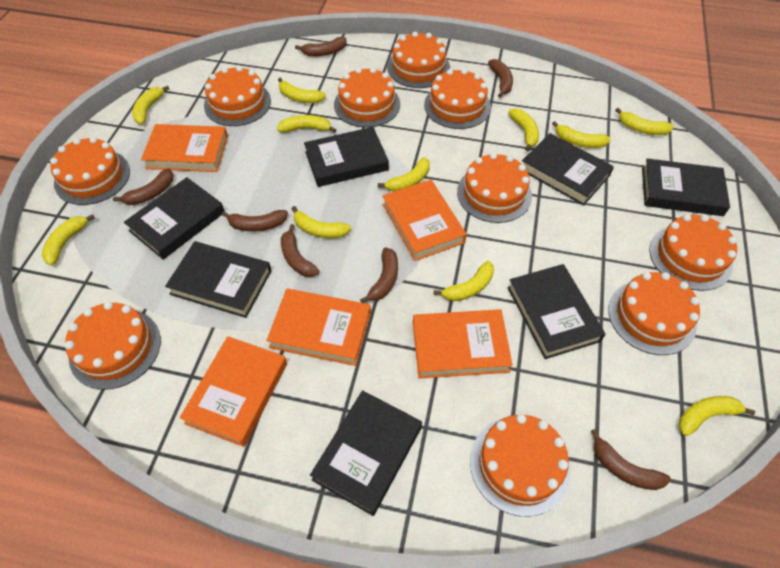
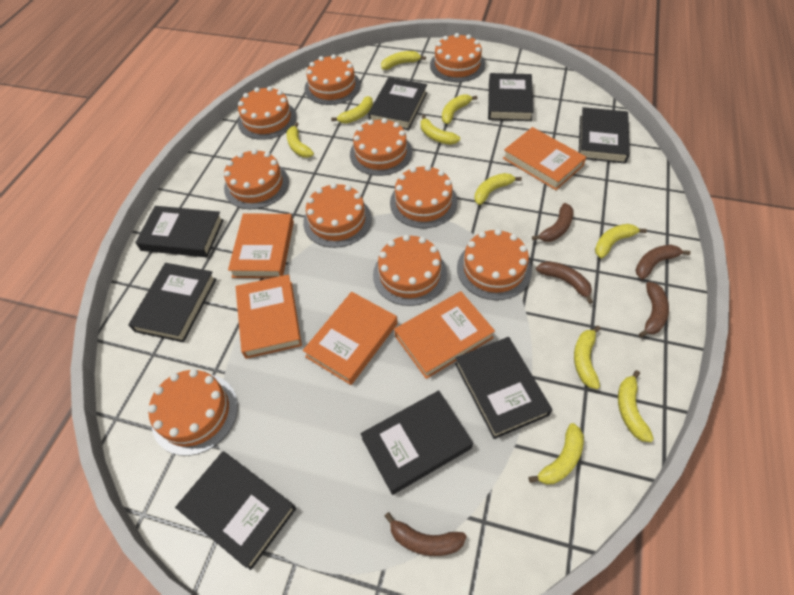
black book: 7 -> 8
brown banana: 7 -> 5
yellow banana: 11 -> 10

